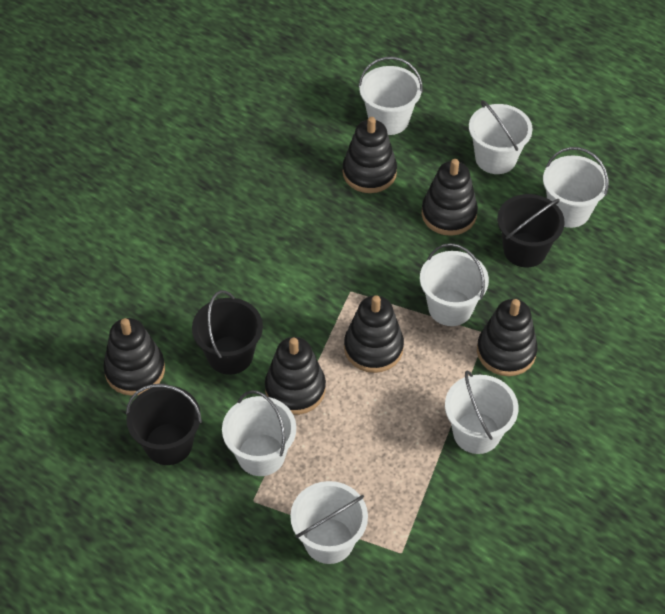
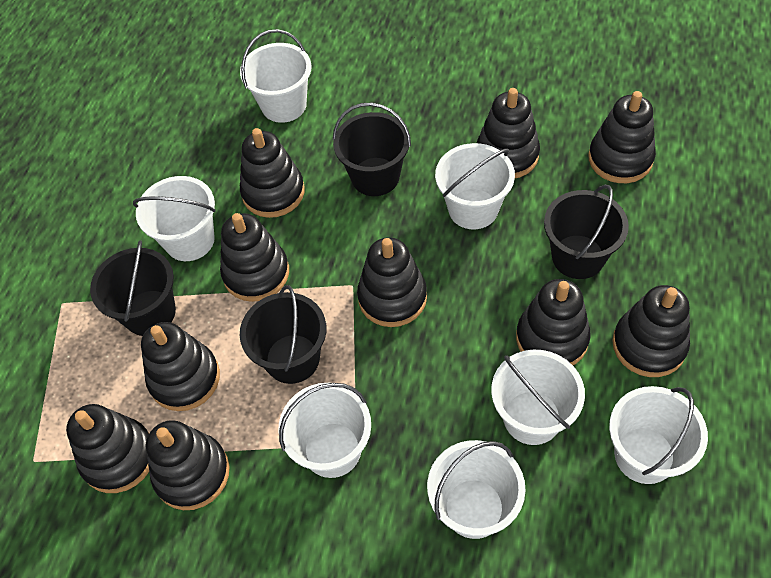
black bucket: 3 -> 4
black stacking toy: 6 -> 10

